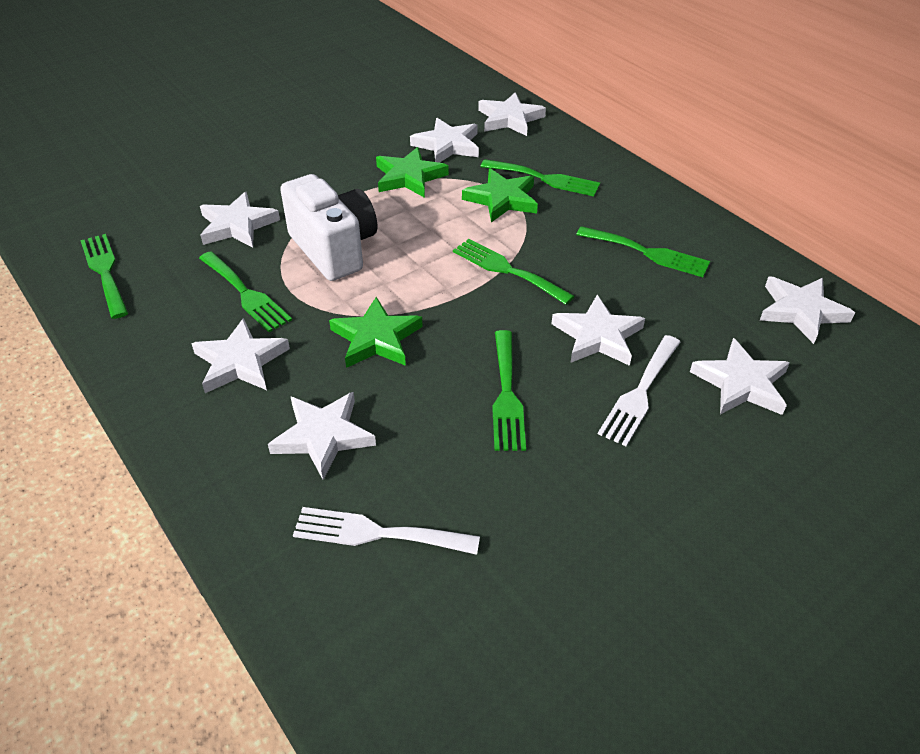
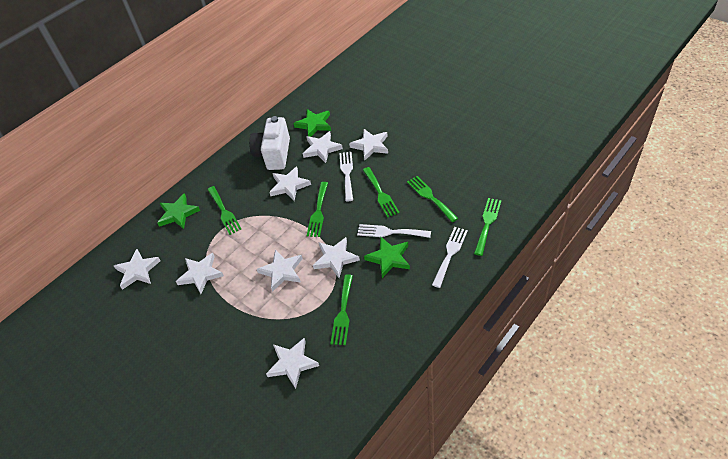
white fork: 2 -> 3

